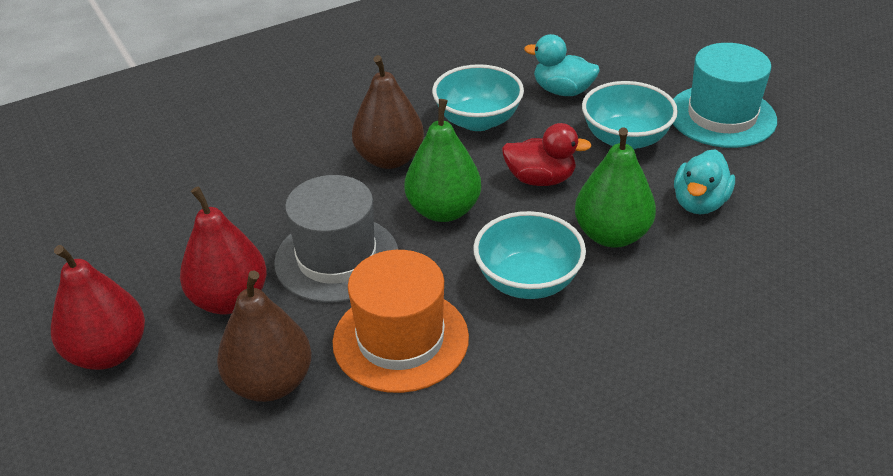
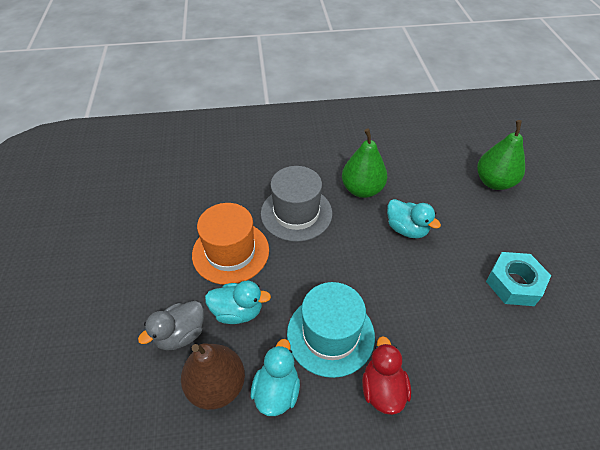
brown pear: 2 -> 1
grey duck: 0 -> 1
red pear: 2 -> 0
turquoise bowl: 3 -> 0
turquoise duck: 2 -> 3
turquoise nut: 0 -> 1

